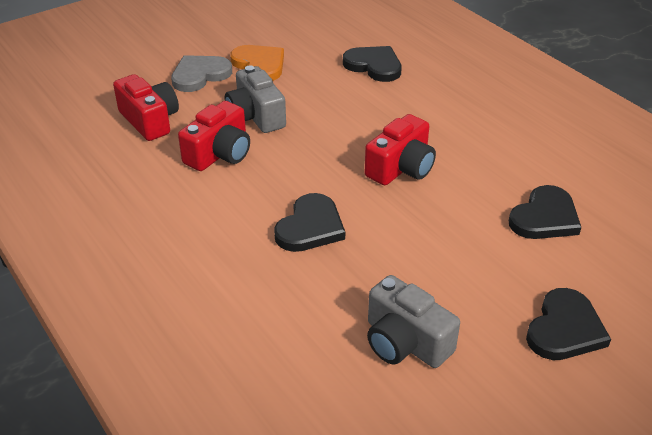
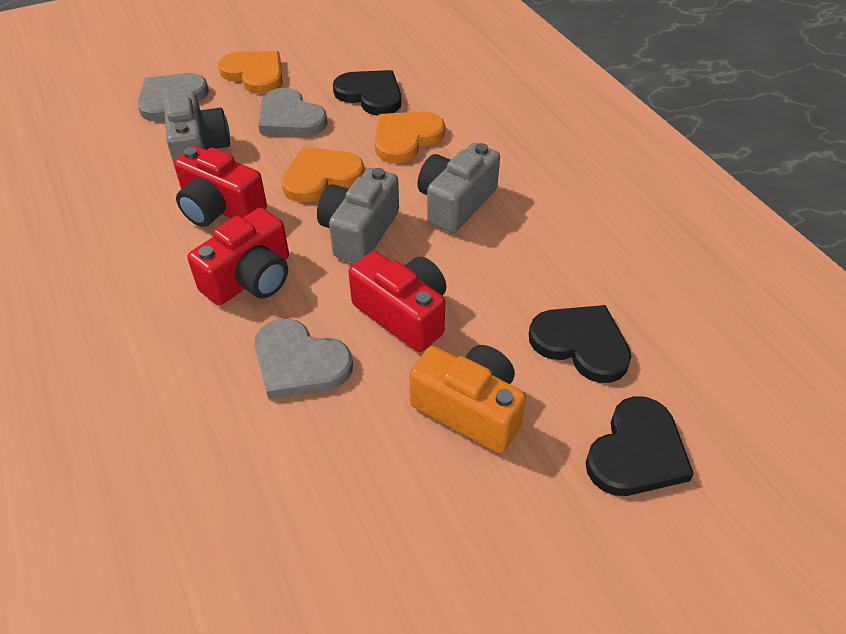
black heart: 4 -> 3
grey camera: 2 -> 3
grey heart: 1 -> 3
orange camera: 0 -> 1
orange heart: 1 -> 3

